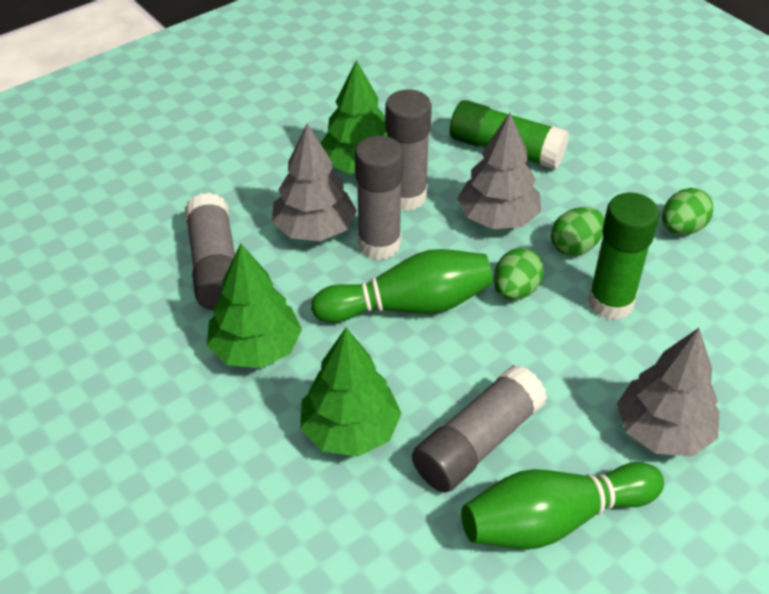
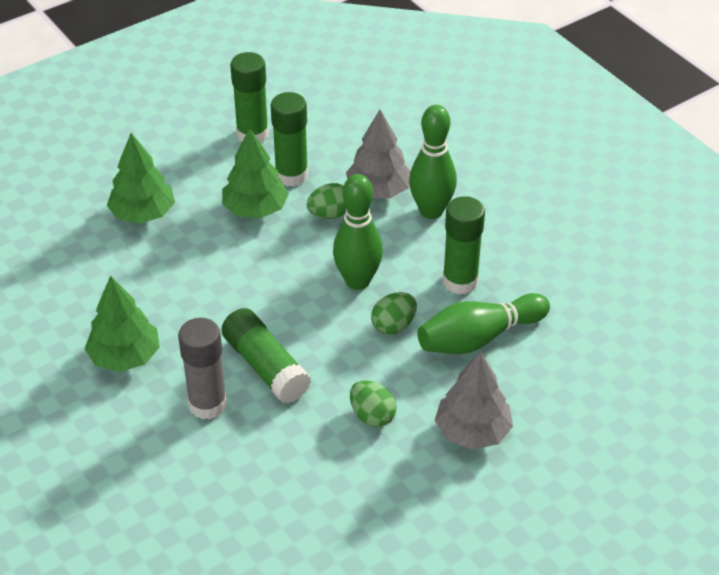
green bowling pin: 2 -> 3
green glue stick: 2 -> 4
grey glue stick: 4 -> 1
grey tree: 3 -> 2

